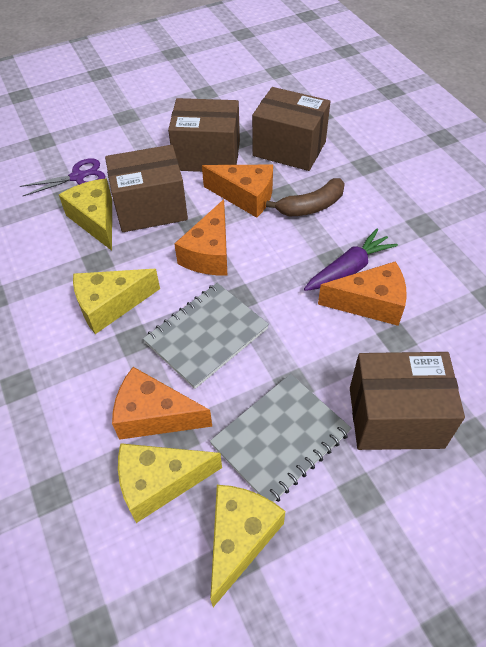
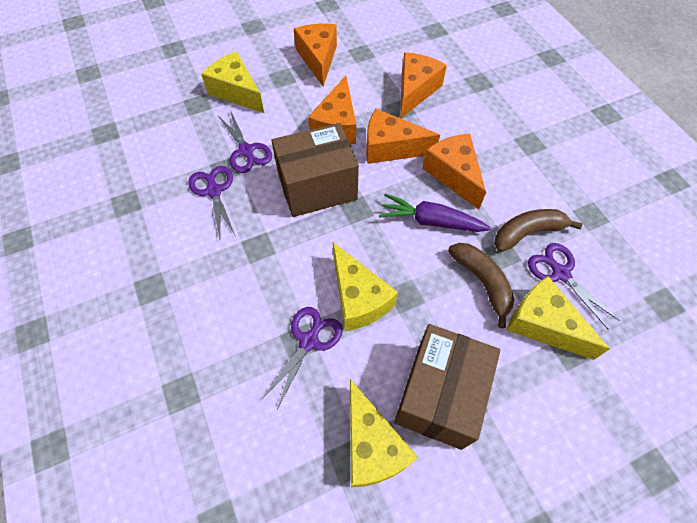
brown banana: 1 -> 2
brown box: 4 -> 2
grey notebook: 2 -> 0
orange cheese: 4 -> 5
purple scissors: 1 -> 4

